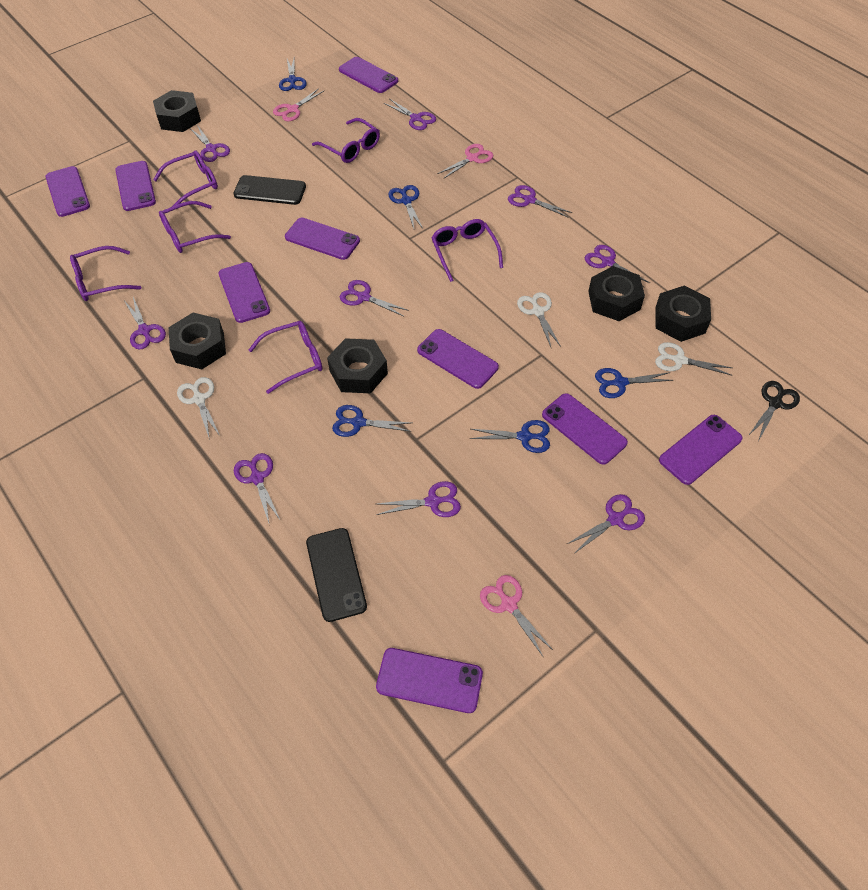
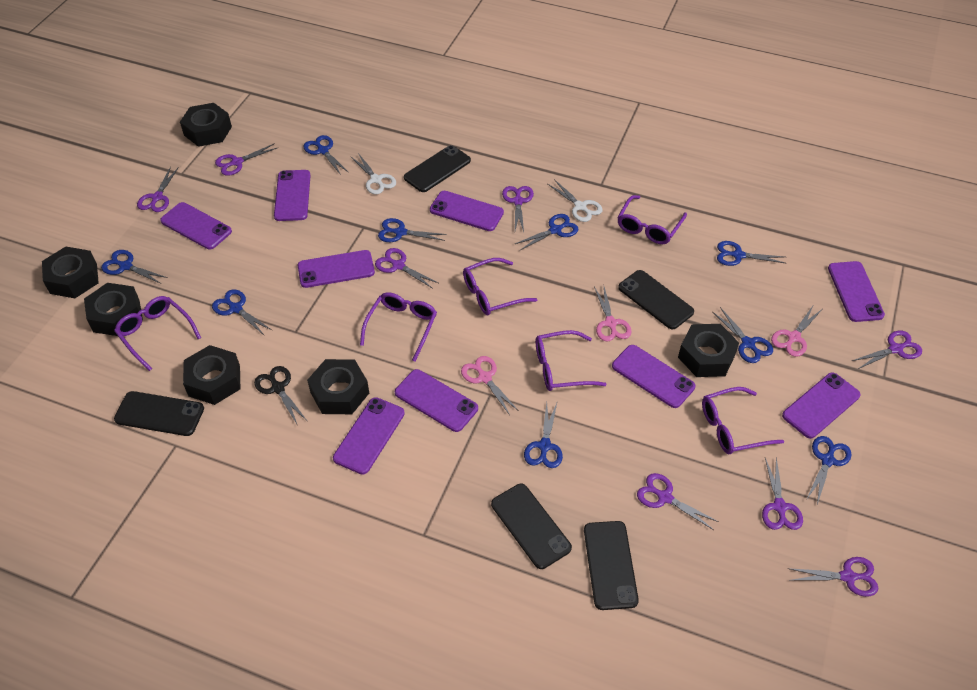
black nut: 5 -> 6
black phone: 2 -> 5
blue scissors: 5 -> 9
purple scissors: 9 -> 8
white scissors: 3 -> 2

